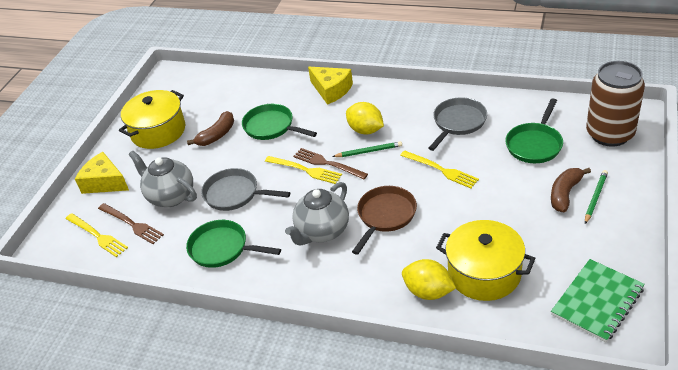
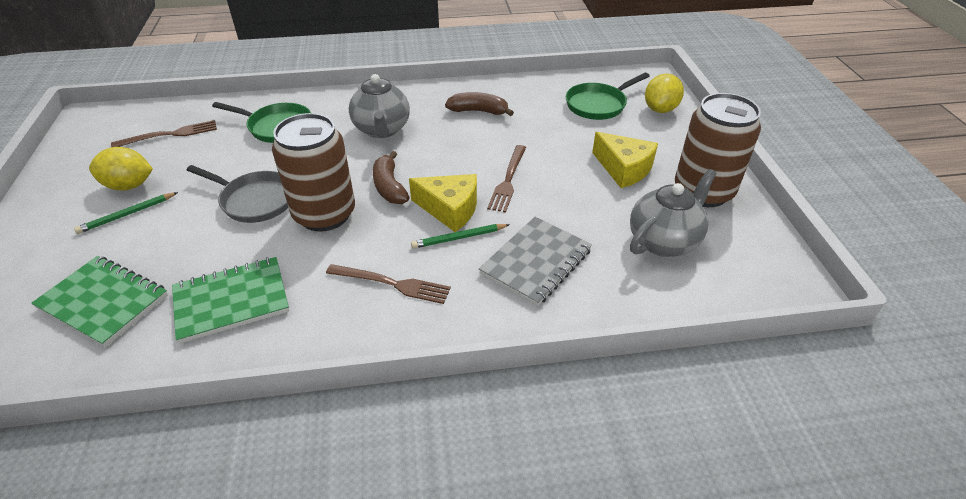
brown can: 1 -> 2
brown fork: 2 -> 3
brown pan: 1 -> 0
green notebook: 1 -> 2
green pan: 3 -> 2
grey notebook: 0 -> 1
grey pan: 2 -> 1
yellow fork: 3 -> 0
yellow pot: 2 -> 0

